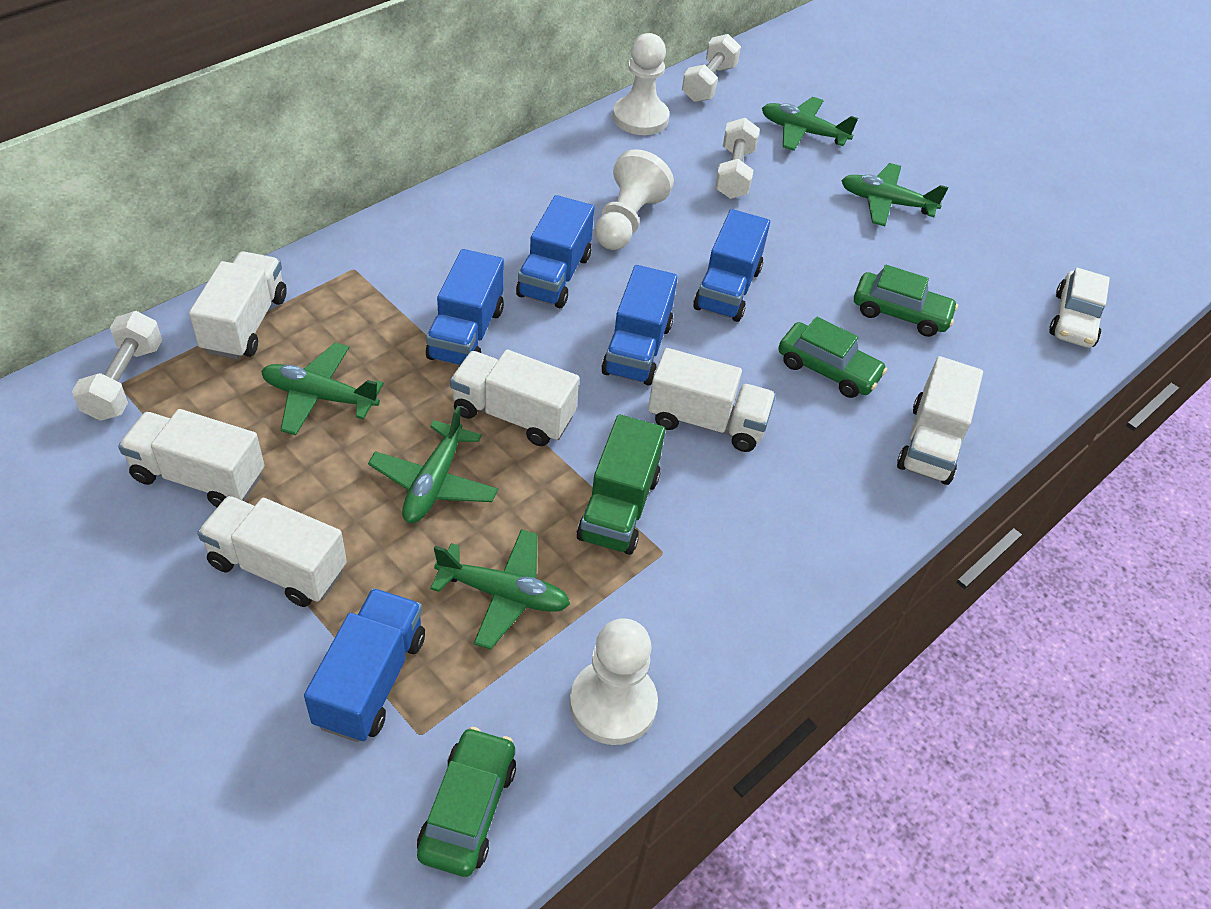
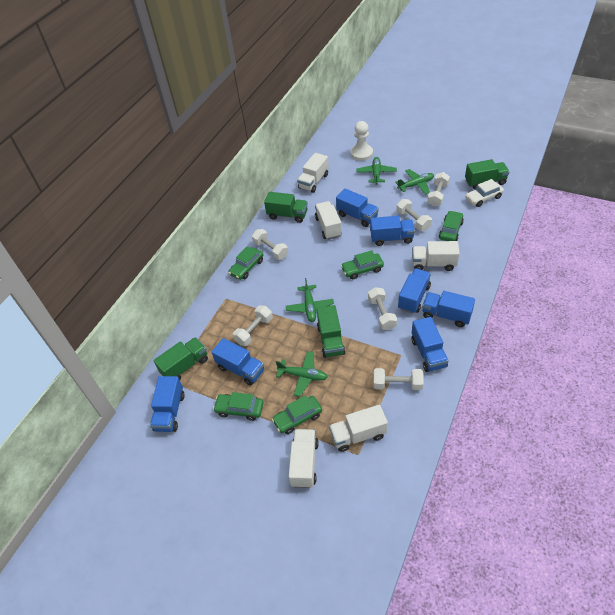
blue truck: 5 -> 7
green car: 3 -> 5
green plane: 5 -> 4
green truck: 1 -> 4
white dumbbell: 3 -> 6
white pawn: 3 -> 1
white truck: 6 -> 5

